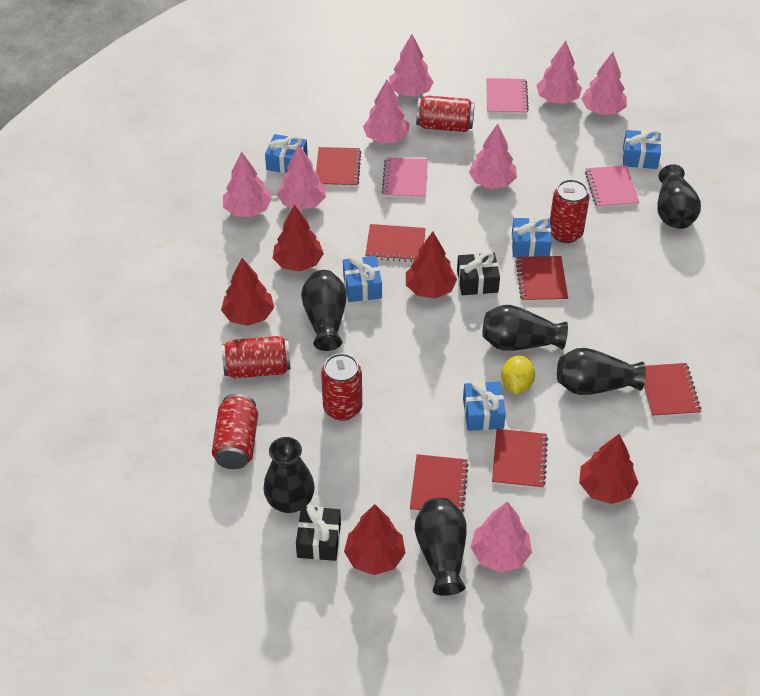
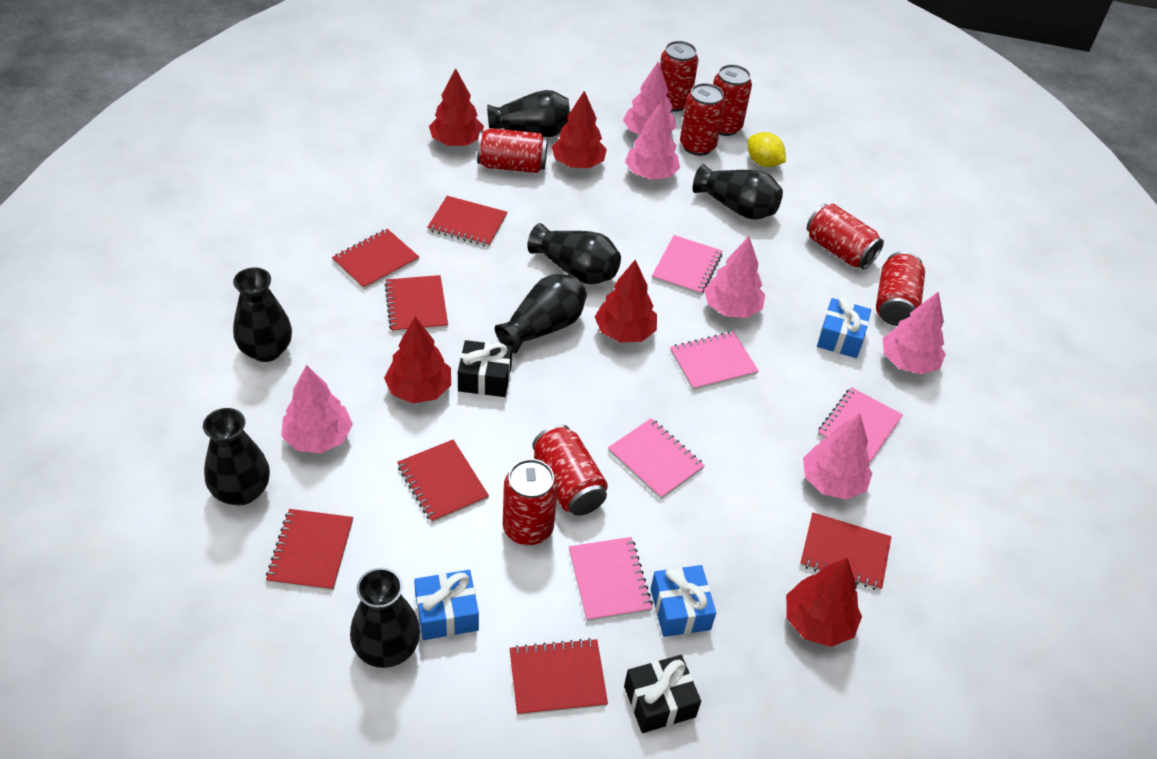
black vase: 6 -> 7
blue gift: 5 -> 3
pink notebook: 3 -> 5
pink tree: 8 -> 6
red can: 5 -> 8
red notebook: 6 -> 7

